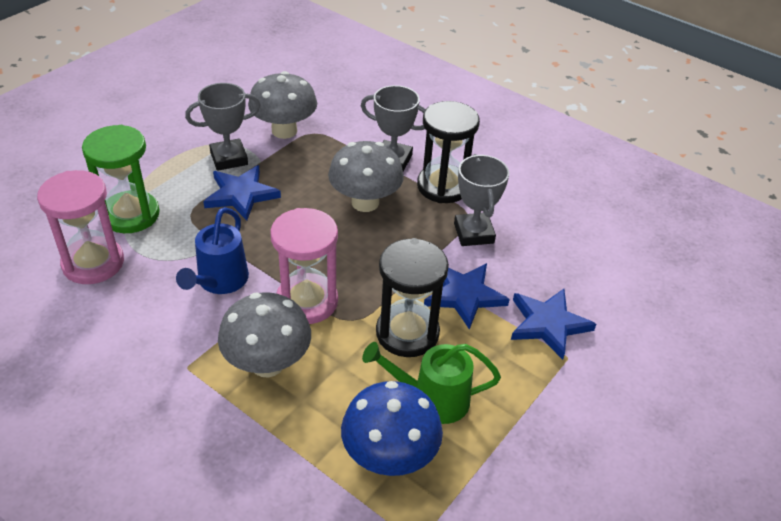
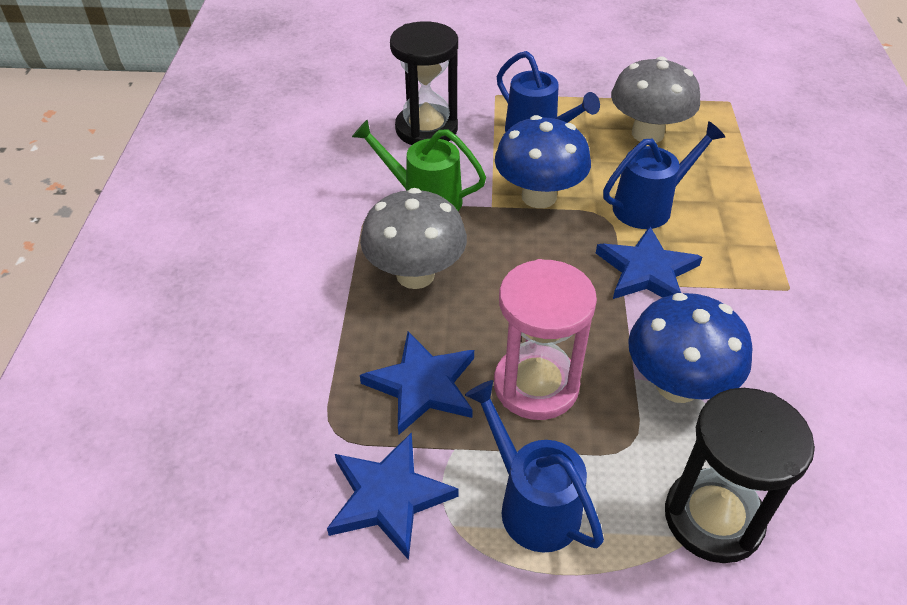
blue mushroom: 1 -> 2
blue watering can: 1 -> 3
green hourglass: 1 -> 0
grey mushroom: 3 -> 2
grey trophy: 3 -> 0
pink hourglass: 2 -> 1

